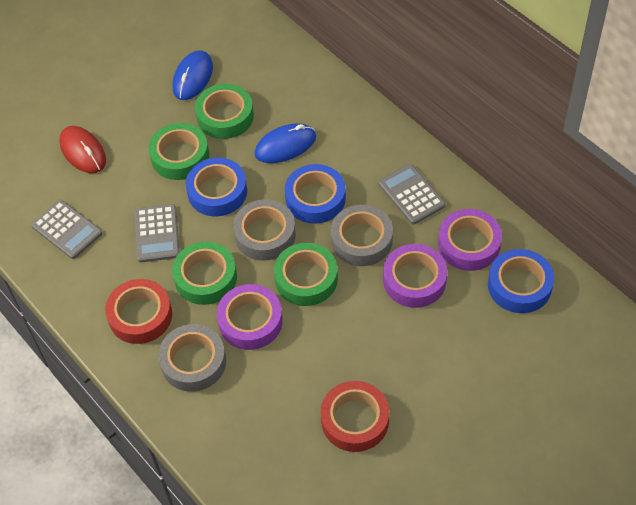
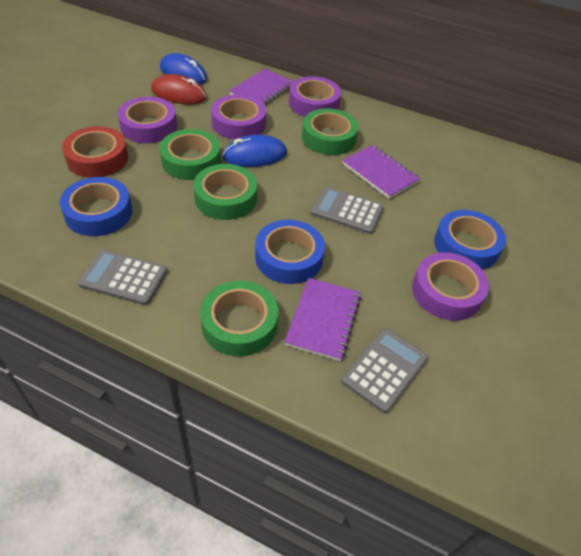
grey tape: 3 -> 0
purple notebook: 0 -> 3
purple tape: 3 -> 4
red tape: 2 -> 1

